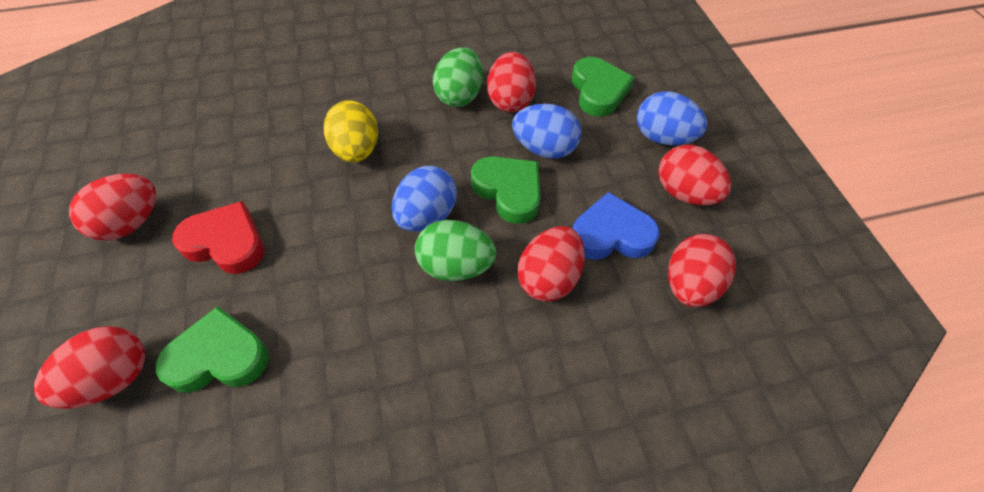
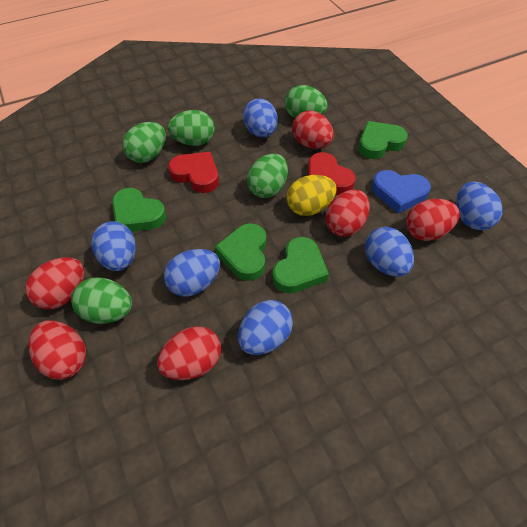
blue egg: 3 -> 6
green egg: 2 -> 5
green heart: 3 -> 4
red heart: 1 -> 2

